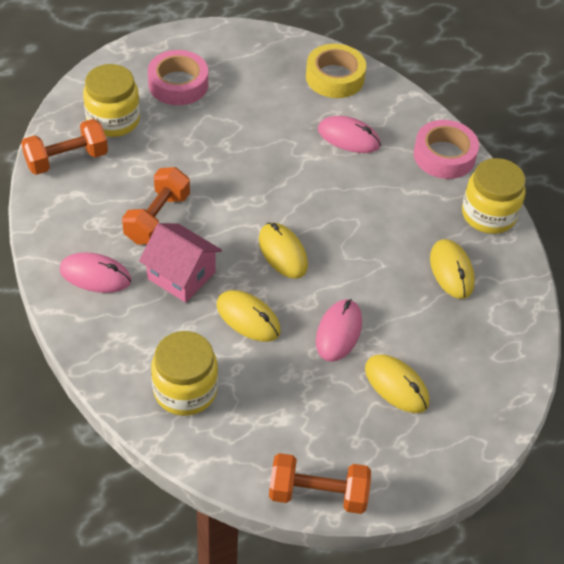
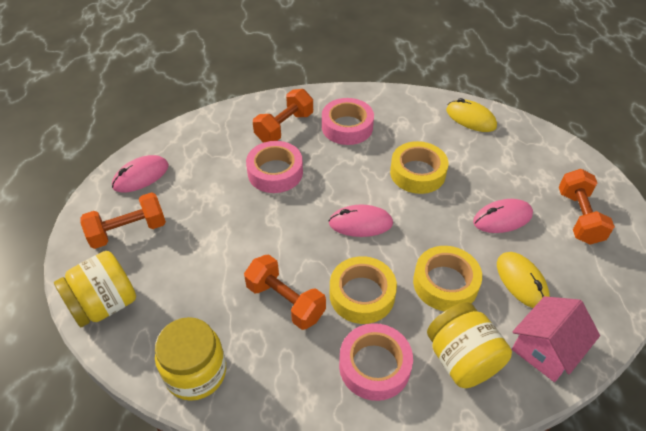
orange dumbbell: 3 -> 4
pink tape: 2 -> 3
yellow mouse: 4 -> 2
yellow tape: 1 -> 3

